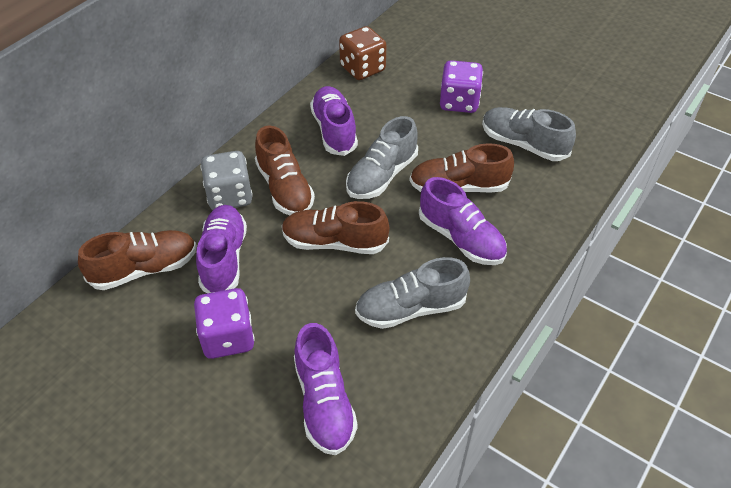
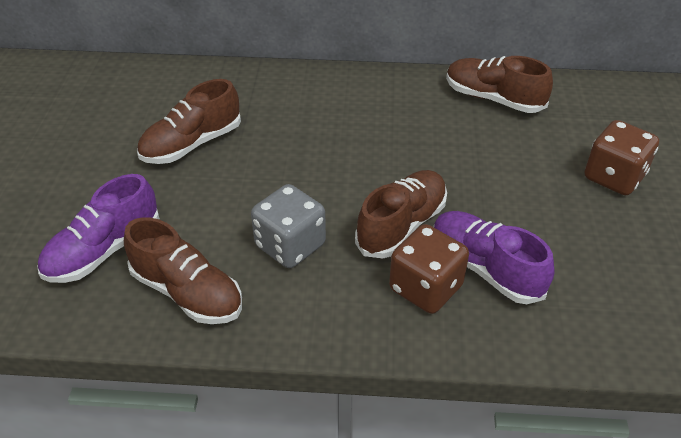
brown dice: 1 -> 2
grey shoe: 3 -> 0
purple dice: 2 -> 0
purple shoe: 4 -> 2

